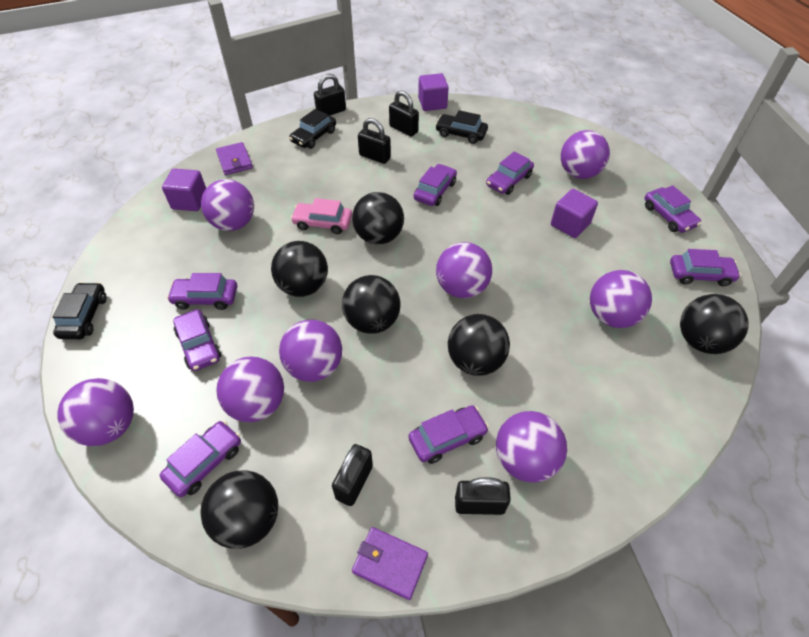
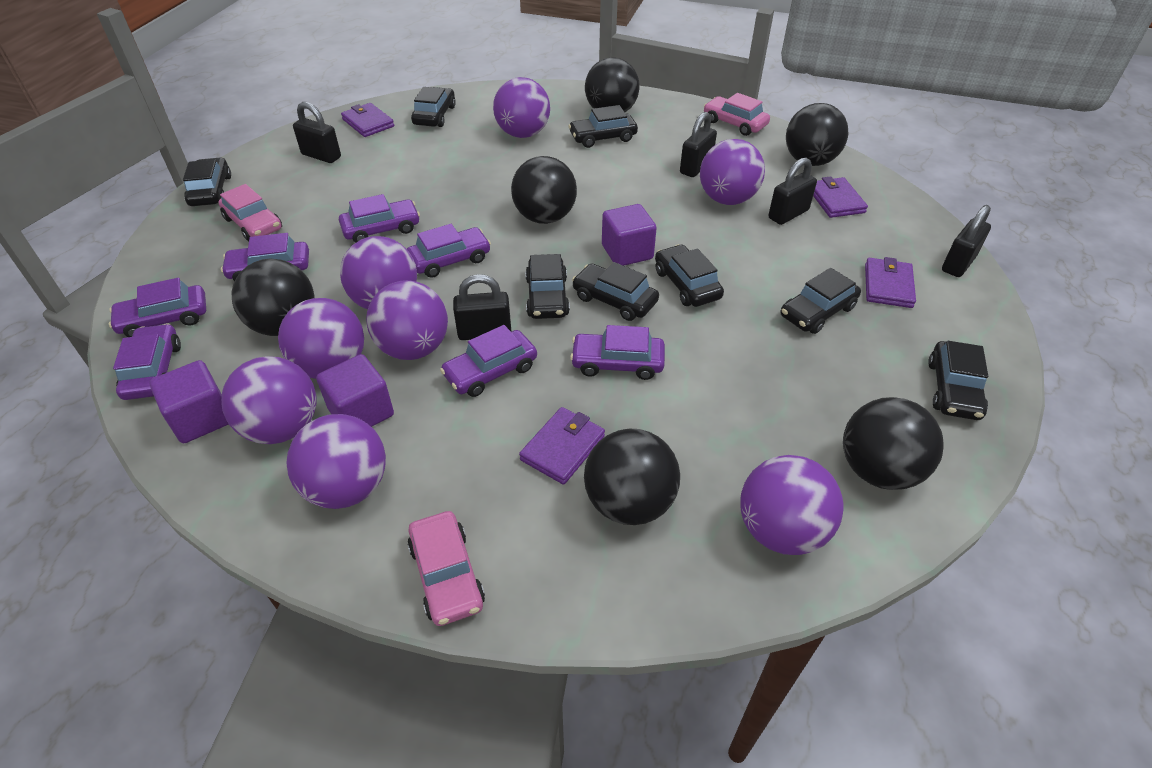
black car: 3 -> 8
pink car: 1 -> 3
purple car: 8 -> 7
purple wallet: 2 -> 4

